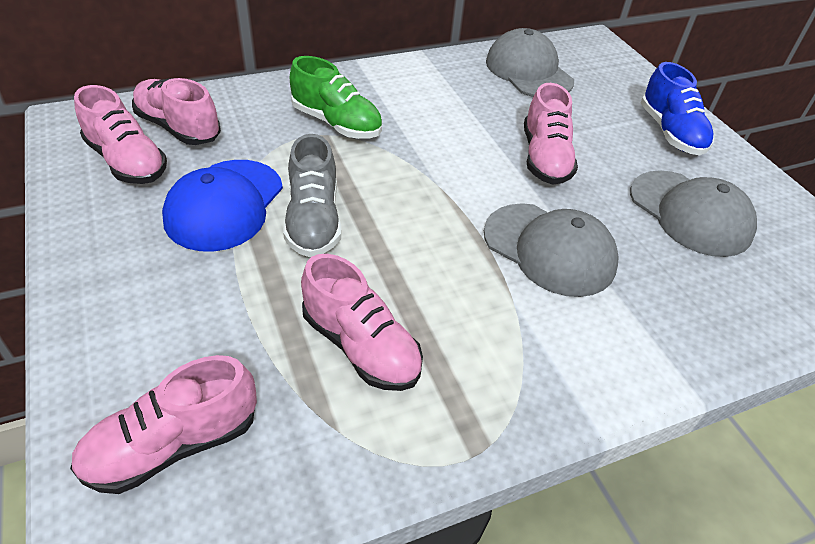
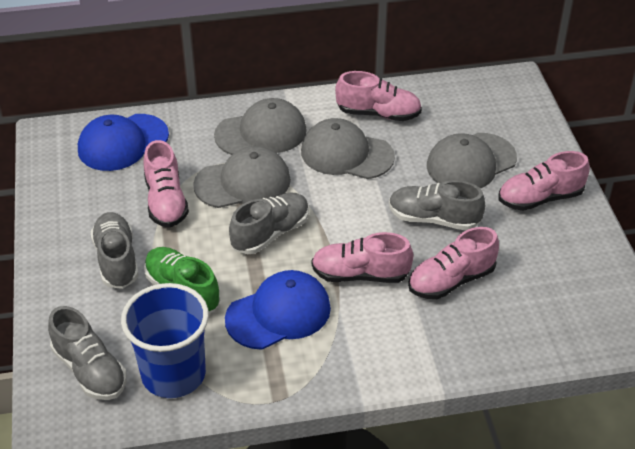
blue cap: 1 -> 2
blue cup: 0 -> 1
blue shoe: 1 -> 0
grey cap: 3 -> 4
grey shoe: 1 -> 4

